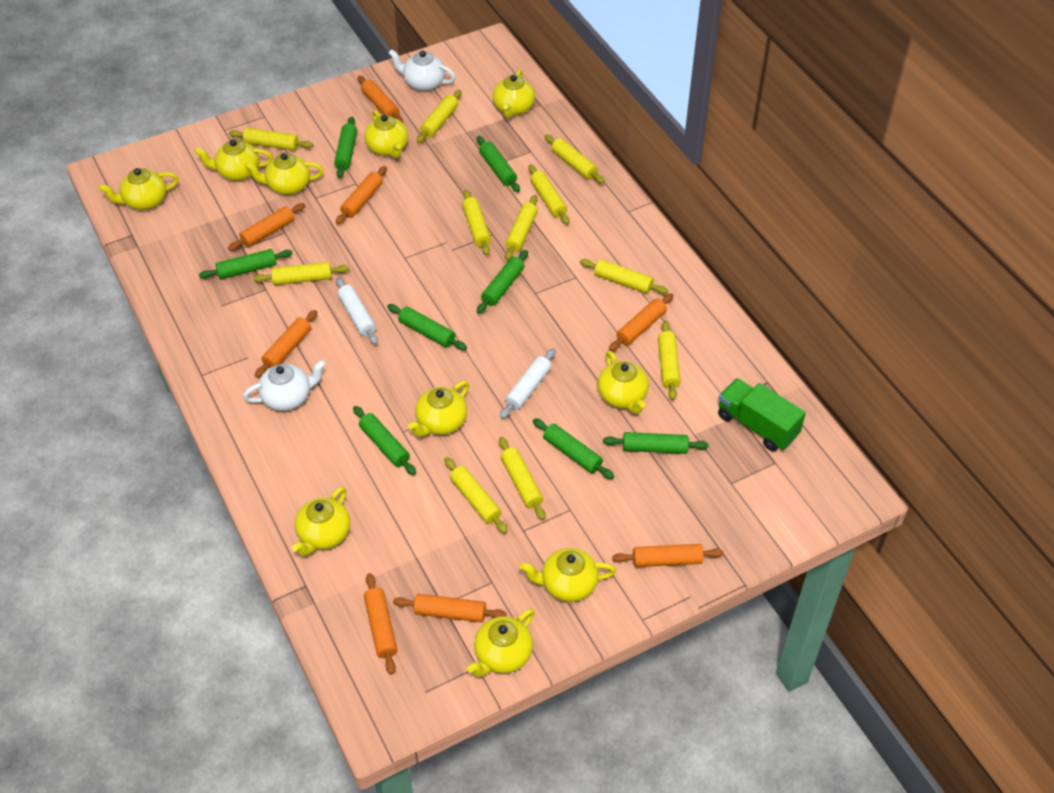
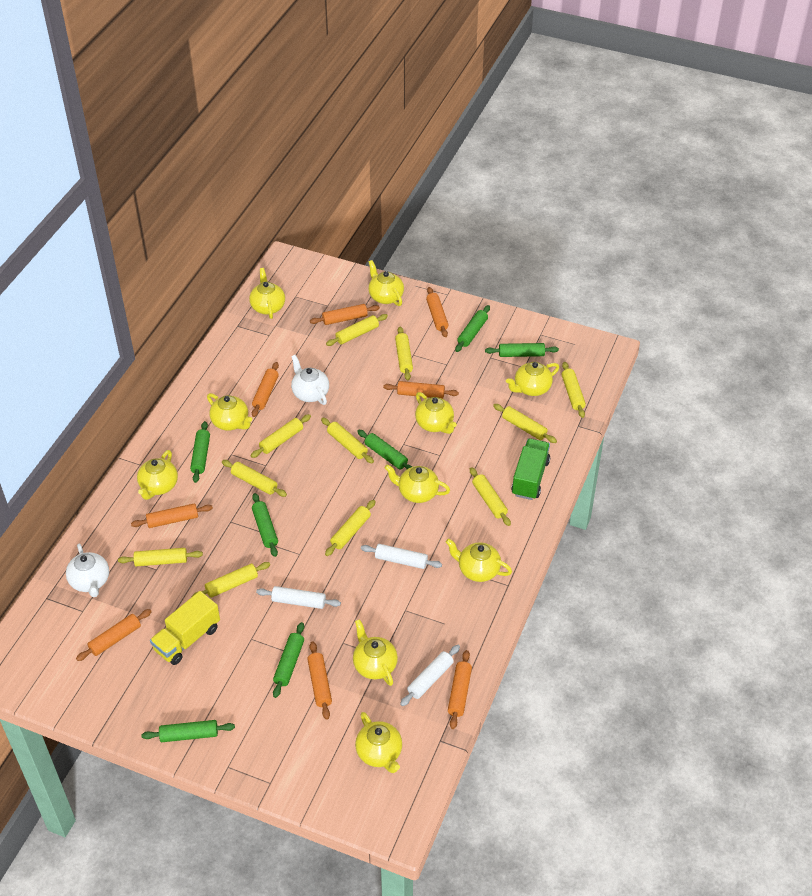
green rolling pin: 8 -> 7
white rolling pin: 2 -> 3
yellow truck: 0 -> 1

